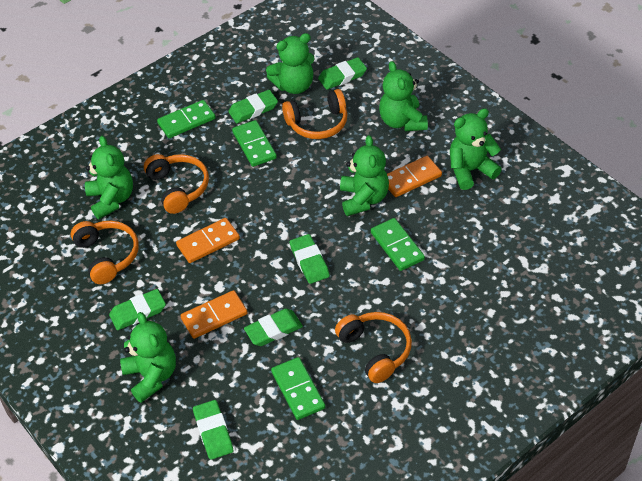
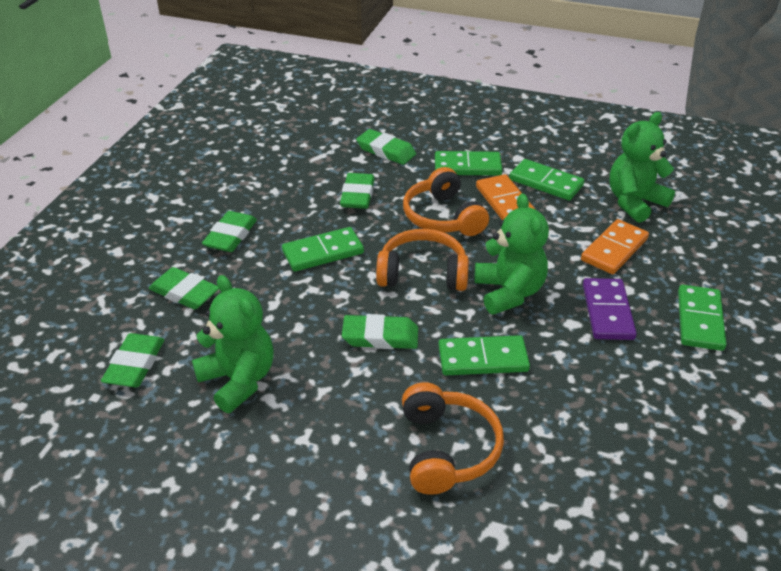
green domino: 4 -> 5
green teddy bear: 6 -> 3
orange domino: 3 -> 2
orange headphones: 4 -> 3
purple domino: 0 -> 1

